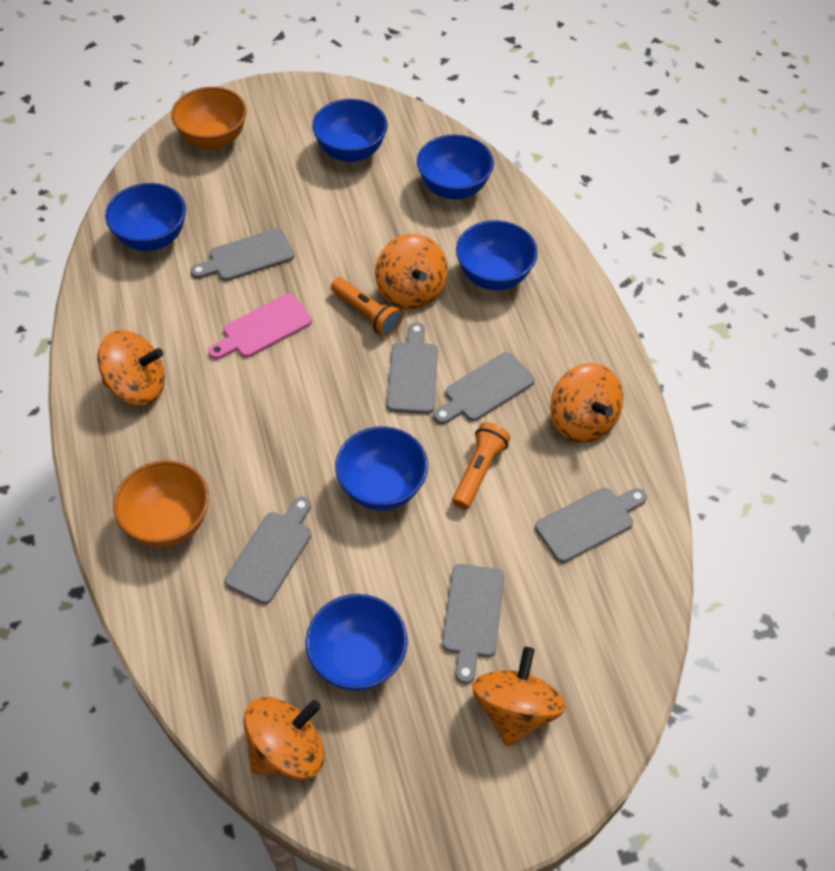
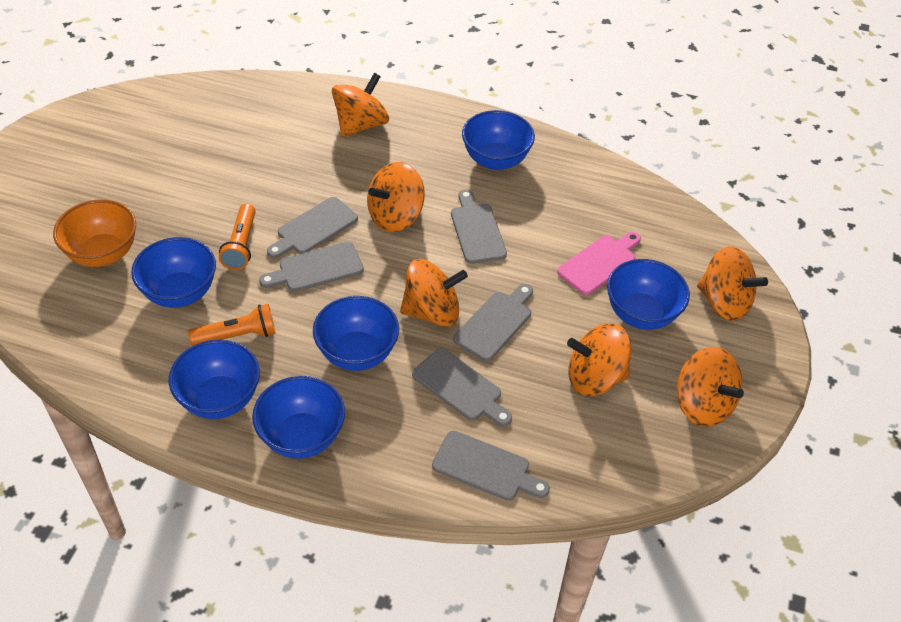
orange bowl: 2 -> 1
orange spinning top: 5 -> 6

